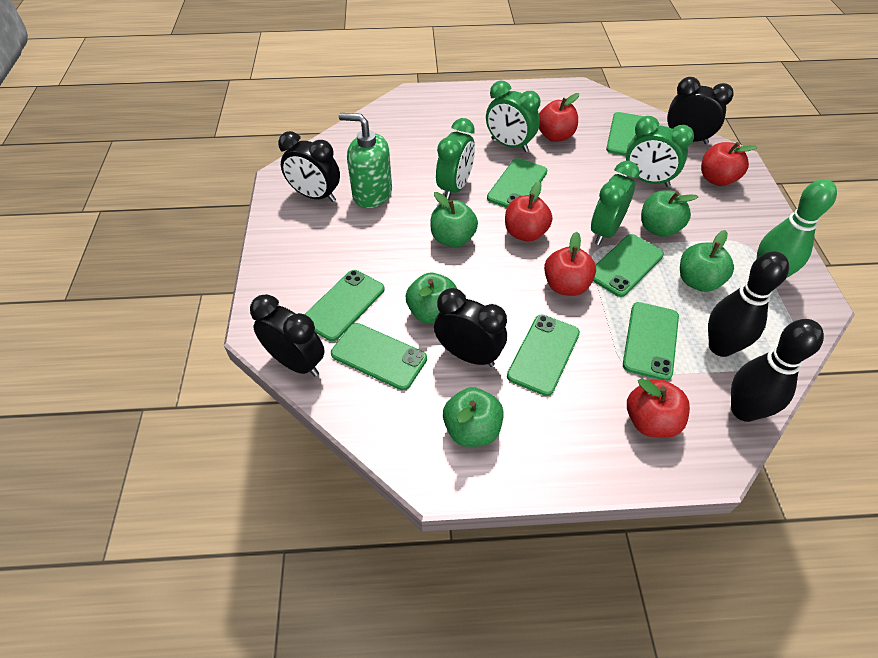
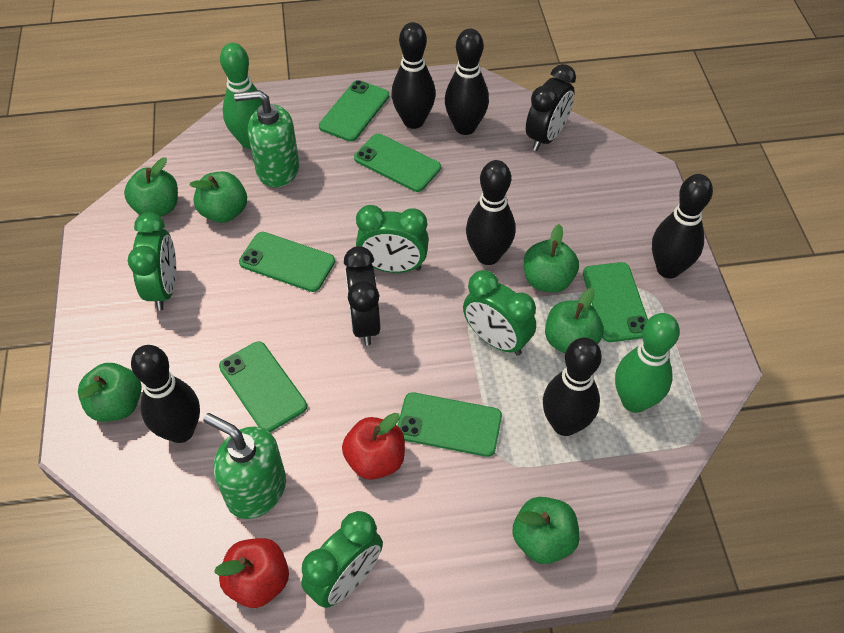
black bowling pin: 2 -> 6
black clock: 4 -> 2
green apple: 5 -> 6
green bowling pin: 1 -> 2
green phone: 7 -> 6
green soap dispenser: 1 -> 2
red apple: 5 -> 2

